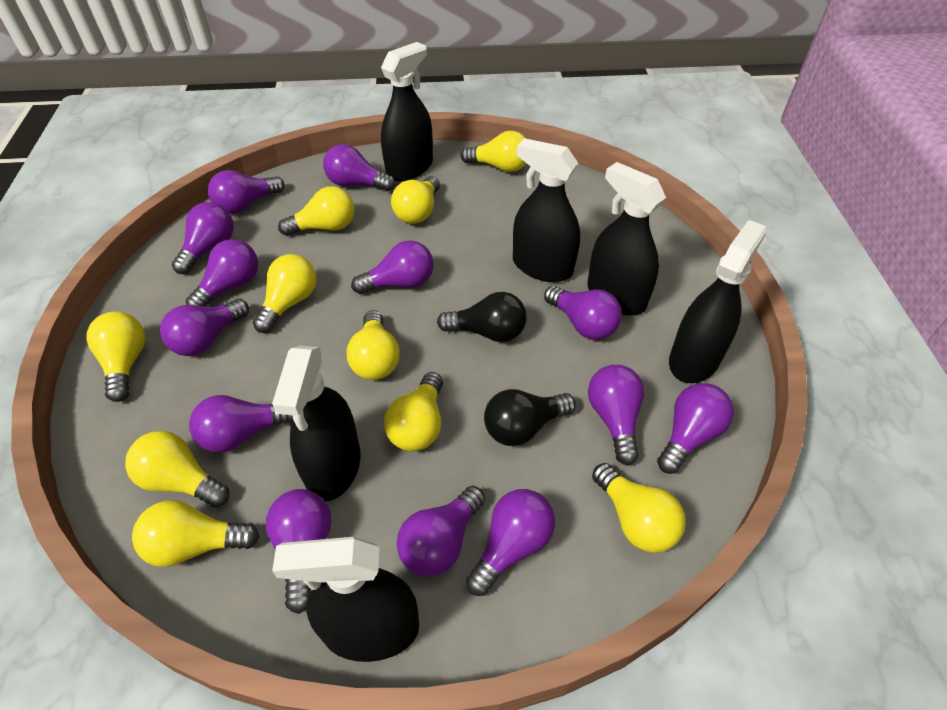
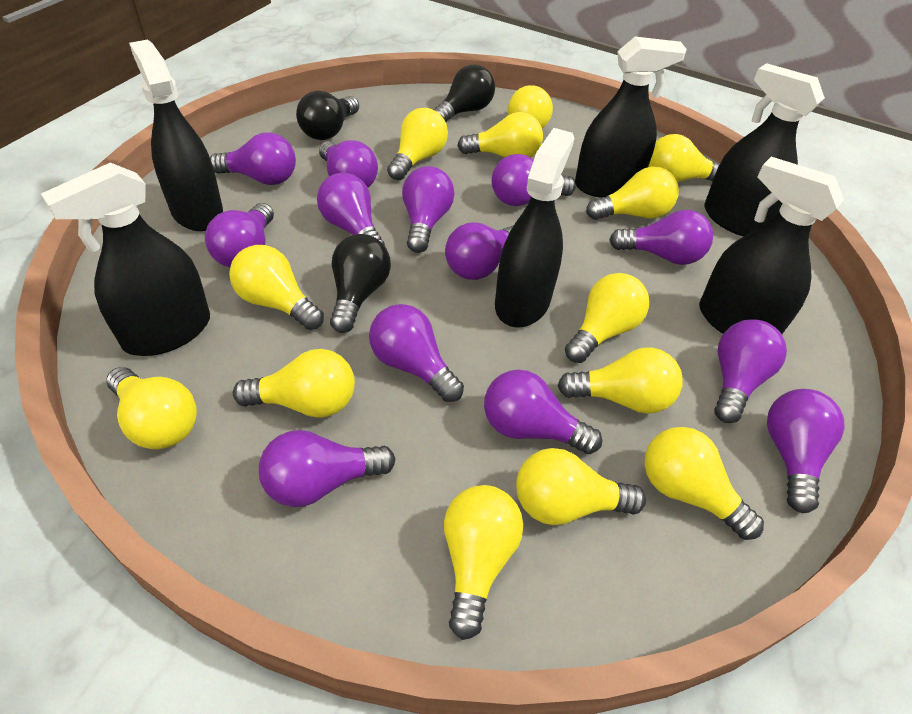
black light bulb: 2 -> 3
yellow light bulb: 10 -> 13

